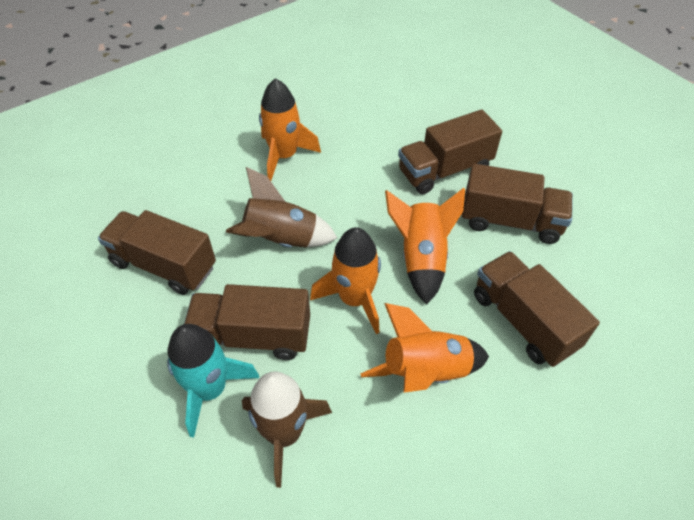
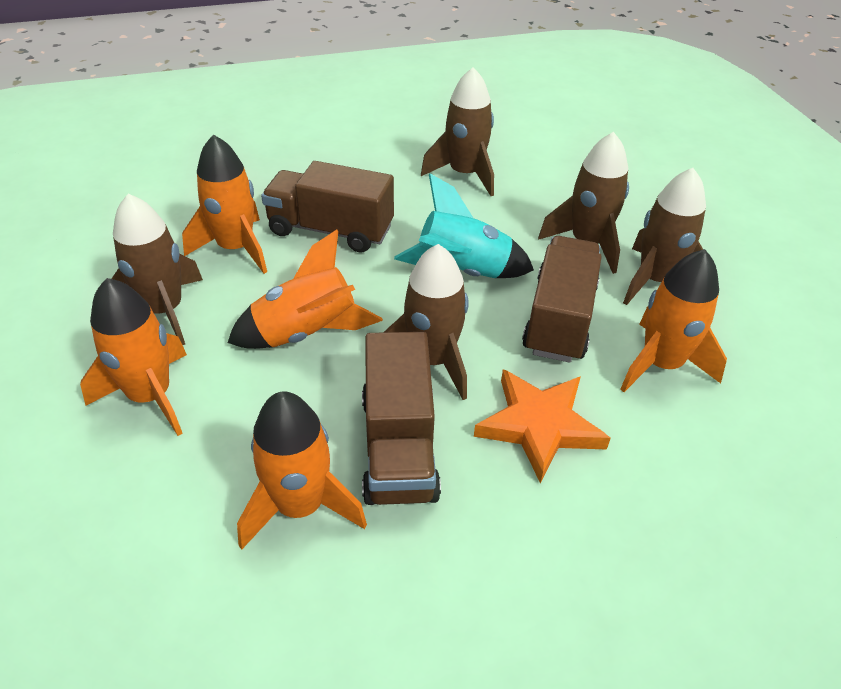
brown rocket: 2 -> 5
brown truck: 5 -> 3
orange rocket: 4 -> 5
orange star: 0 -> 1

